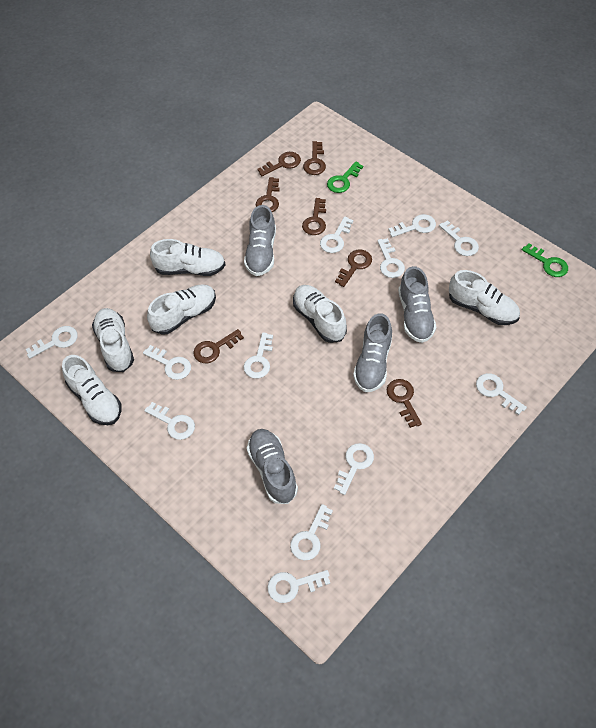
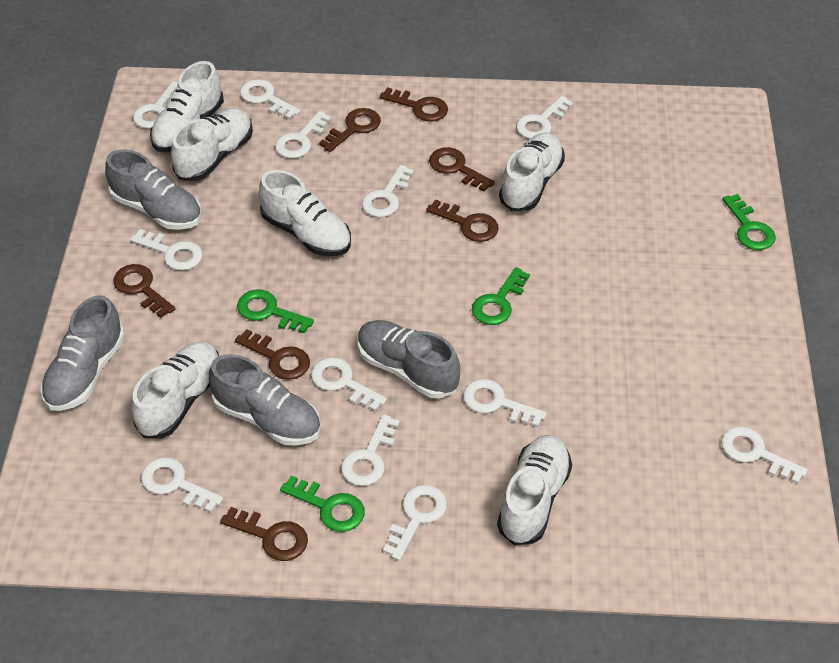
green key: 2 -> 4

